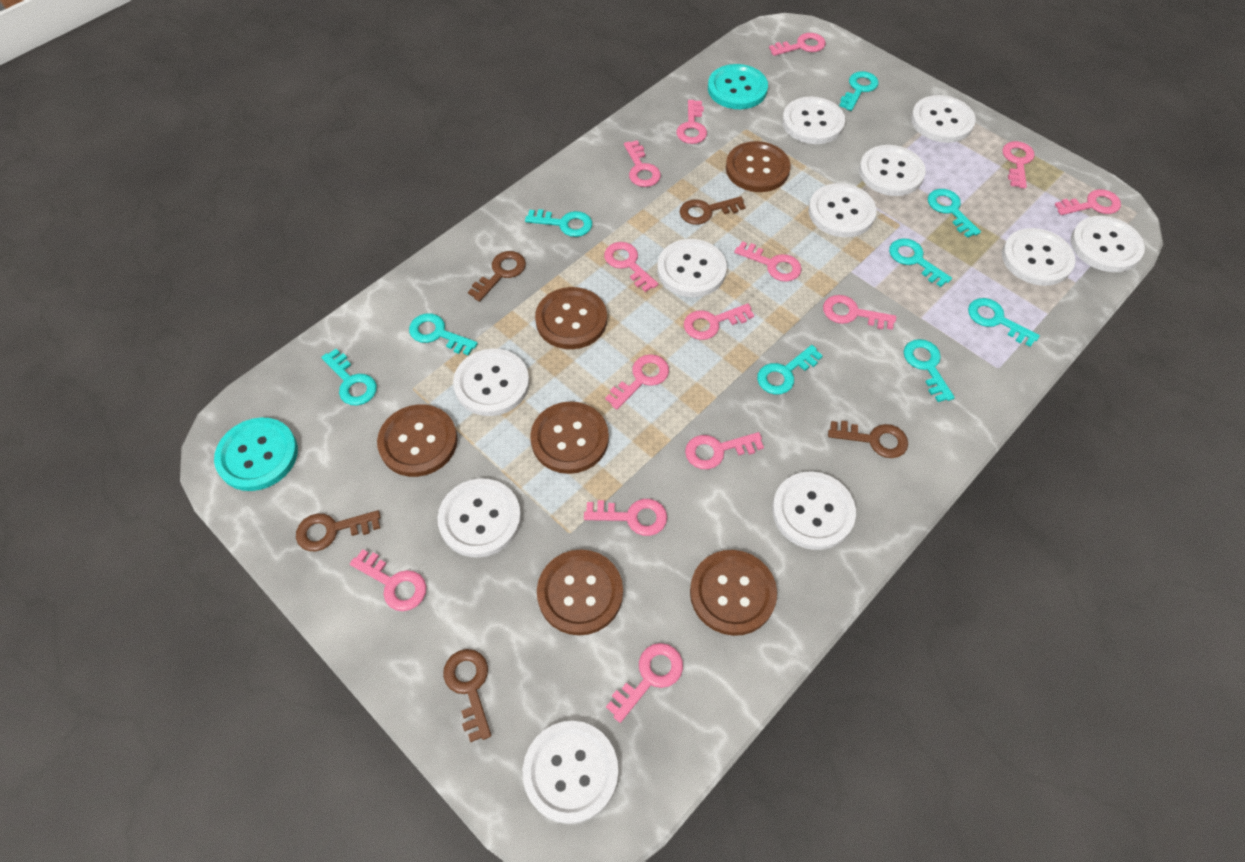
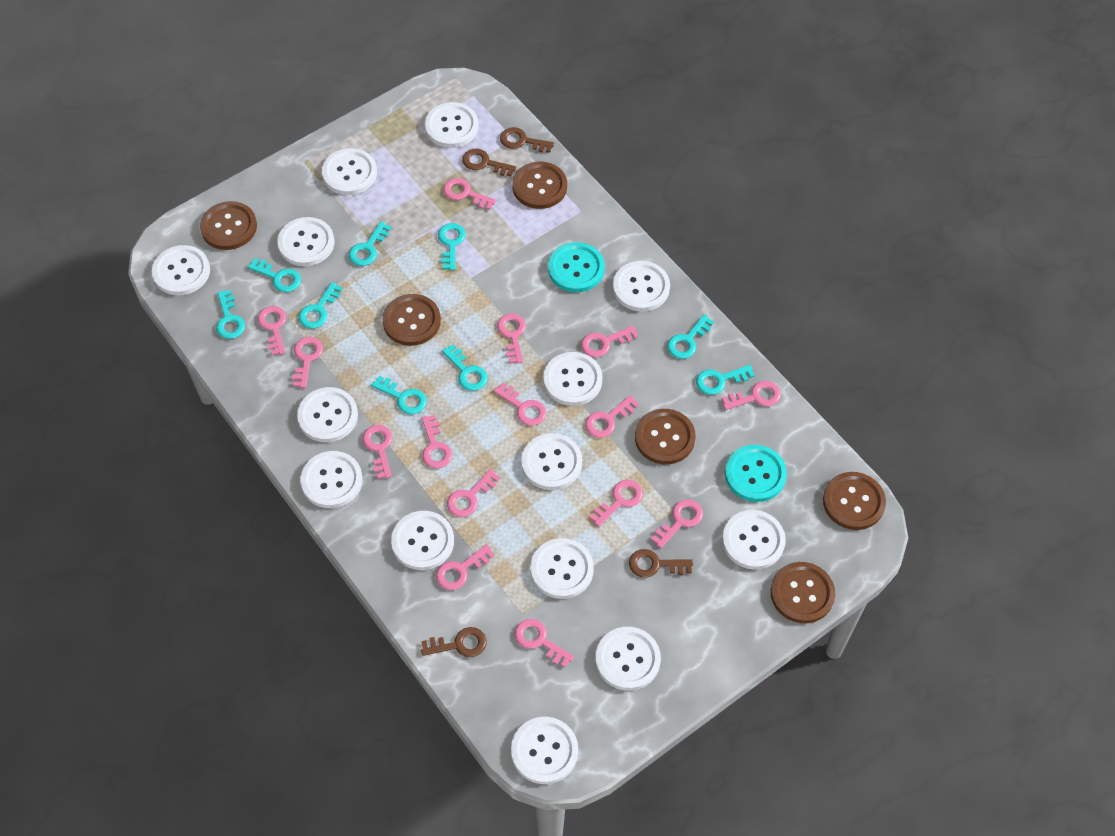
brown key: 5 -> 4
pink key: 14 -> 15
white button: 11 -> 14

